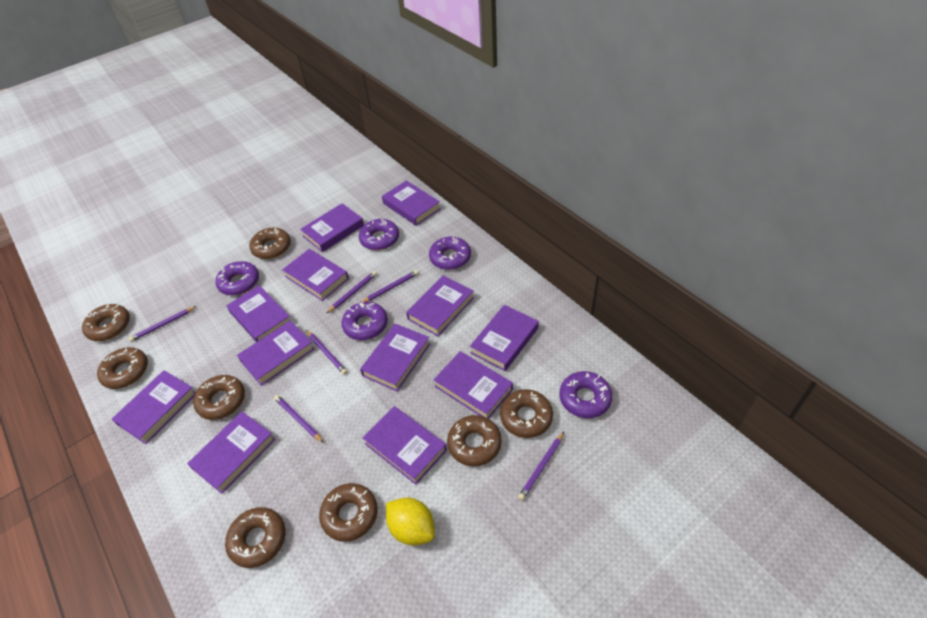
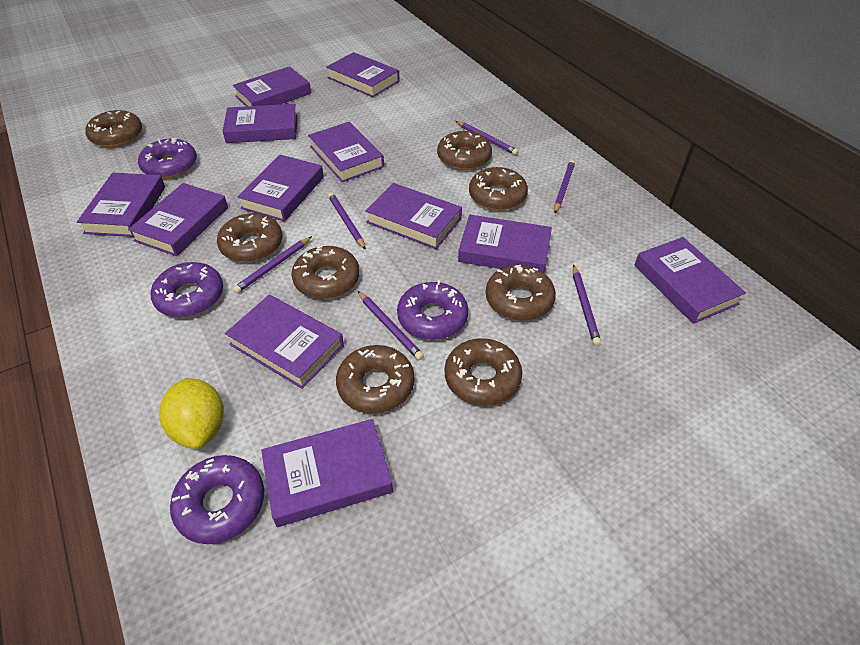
purple donut: 5 -> 4

